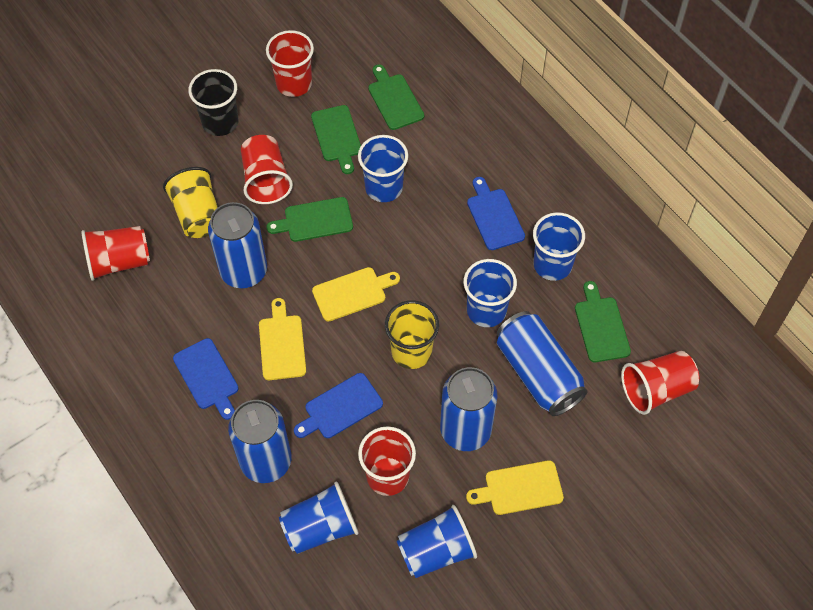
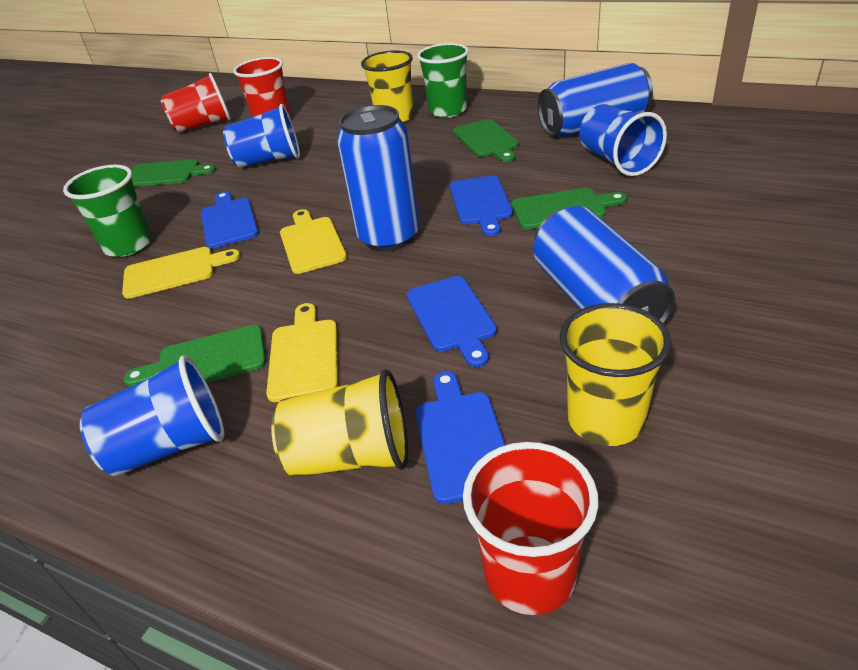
black cup: 1 -> 0
blue can: 4 -> 3
blue cup: 5 -> 3
blue cutting board: 3 -> 4
green cup: 0 -> 2
red cup: 5 -> 3
yellow cup: 2 -> 3

